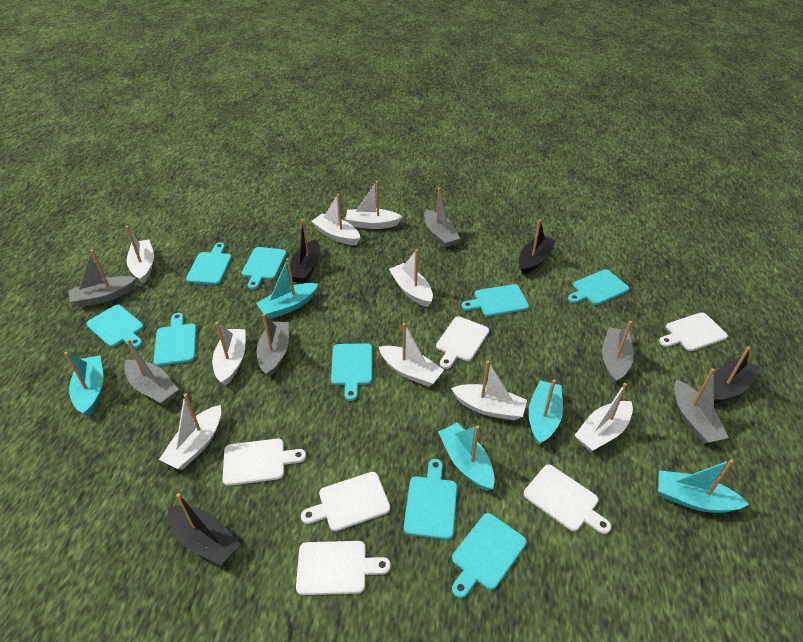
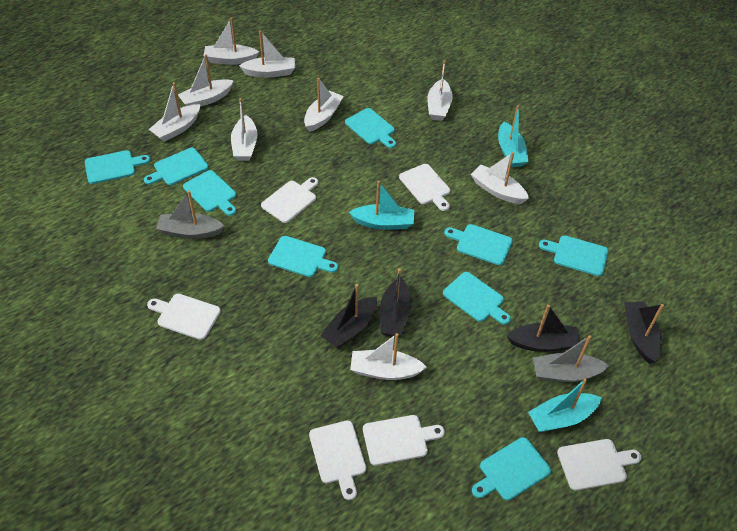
grey boat: 6 -> 2
turquoise boat: 5 -> 3

